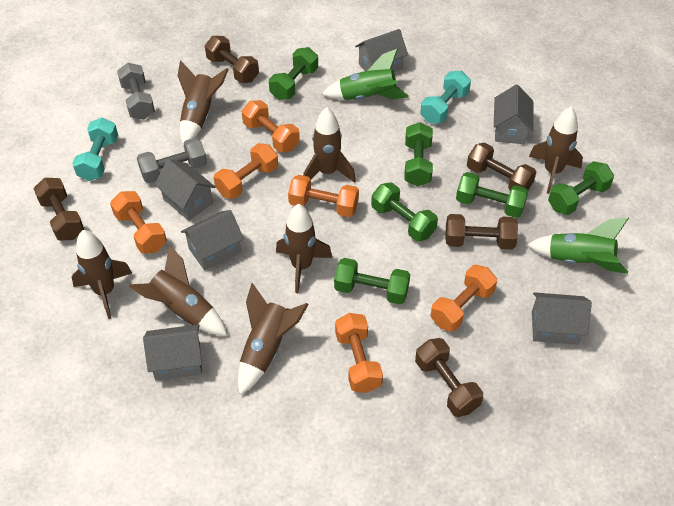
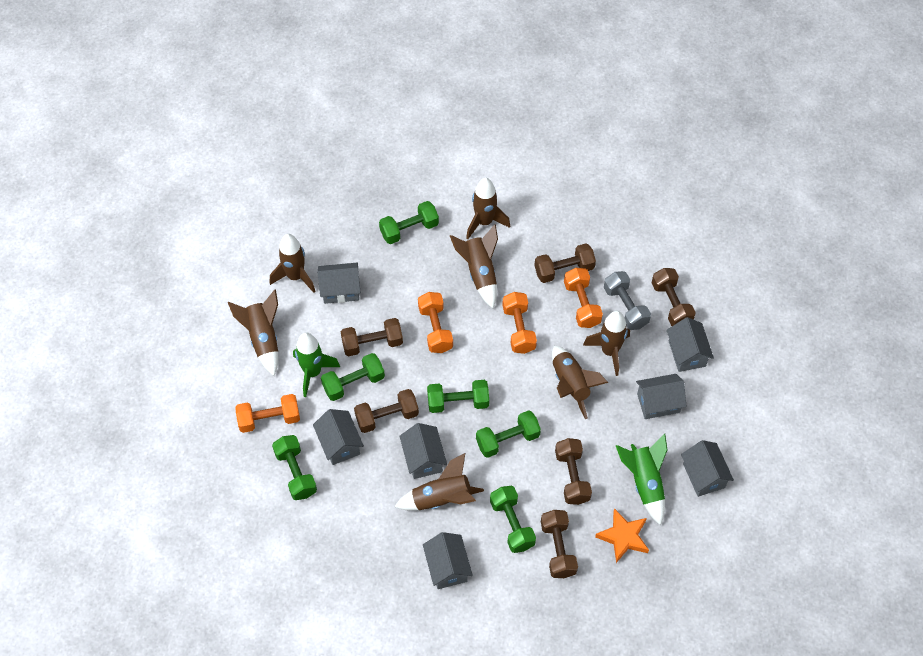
brown dumbbell: 5 -> 6
grey dumbbell: 2 -> 1
grey house: 6 -> 7
orange dumbbell: 6 -> 4
orange star: 0 -> 1
turquoise dumbbell: 2 -> 0

